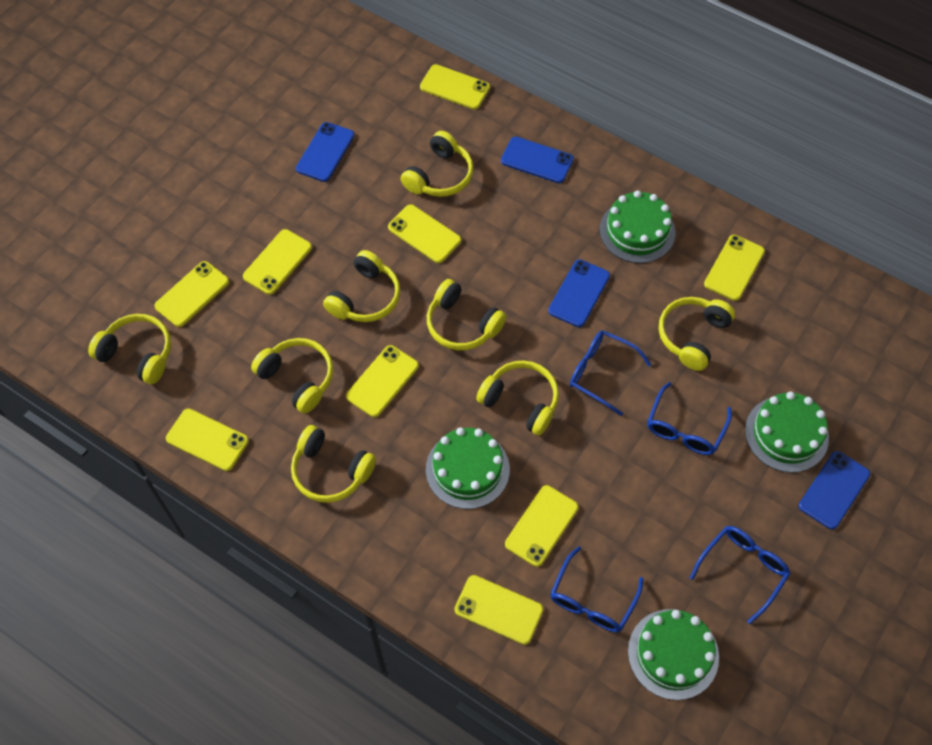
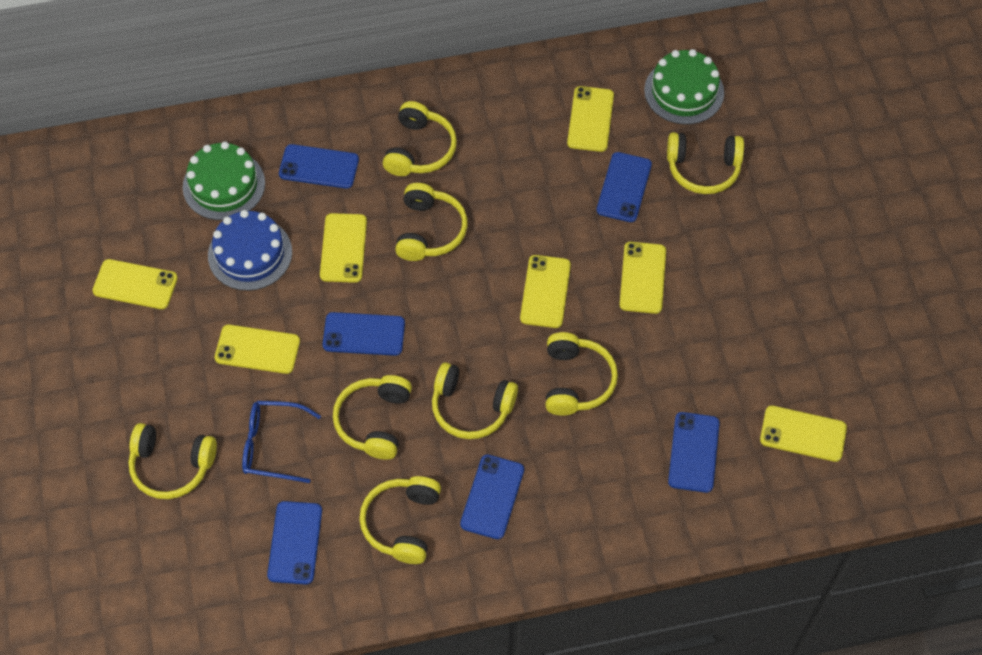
blue cake: 0 -> 1
blue glasses: 4 -> 1
blue phone: 4 -> 6
green cake: 4 -> 2
yellow phone: 9 -> 7

